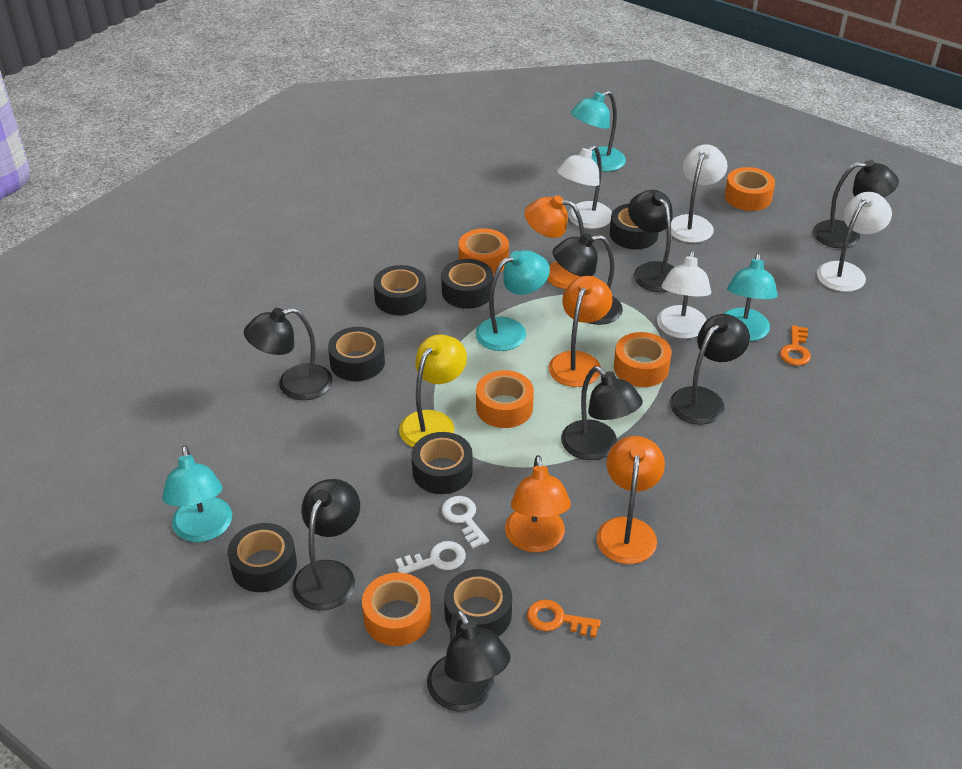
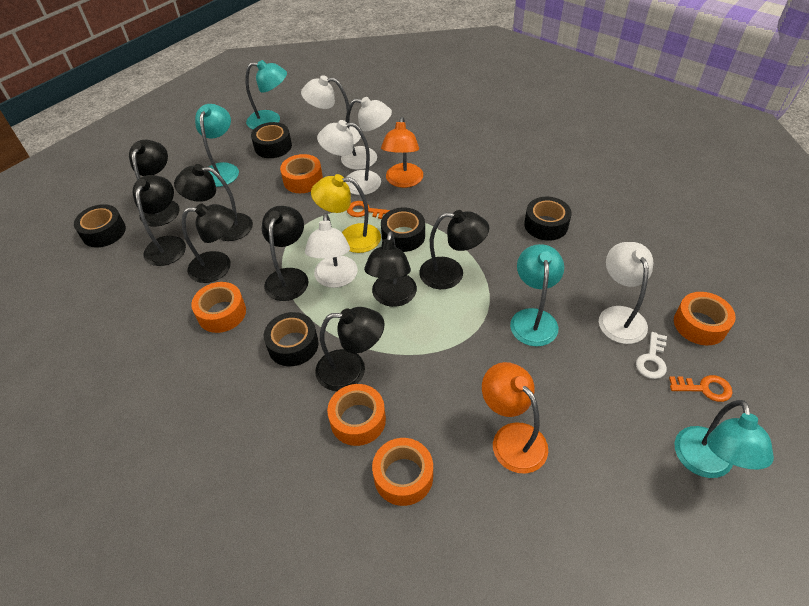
black tape: 7 -> 5
orange lamp: 4 -> 2
white key: 2 -> 1
white lamp: 4 -> 5

